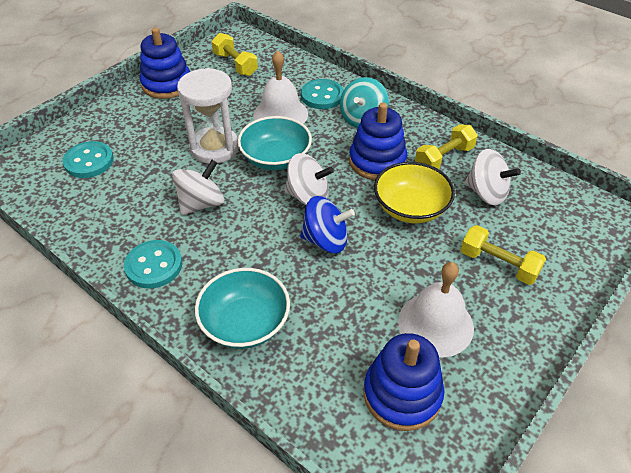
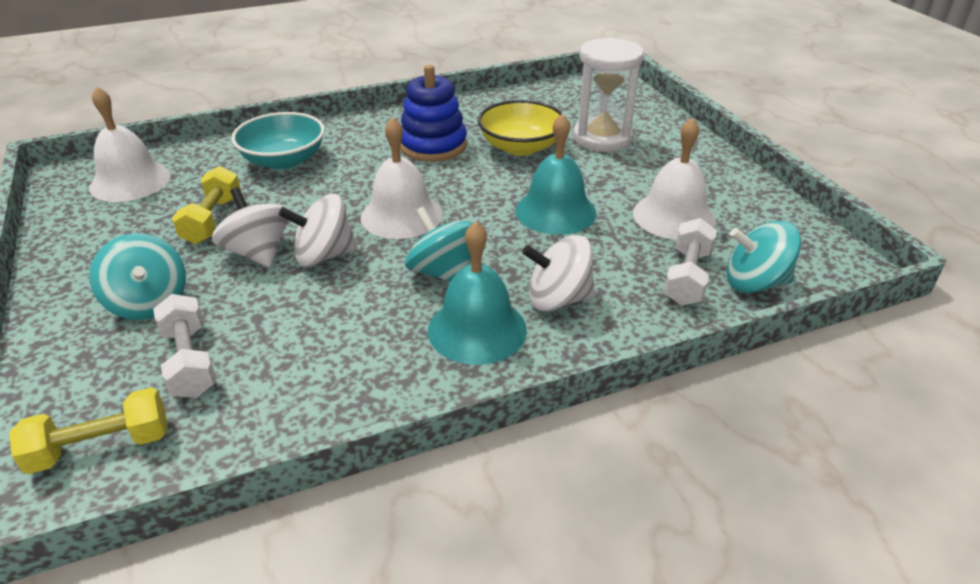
blue spinning top: 1 -> 0
blue stacking toy: 3 -> 1
turquoise bell: 0 -> 2
turquoise bowl: 2 -> 1
turquoise button: 3 -> 0
turquoise spinning top: 1 -> 3
white bell: 2 -> 3
white dumbbell: 0 -> 2
yellow dumbbell: 3 -> 2

